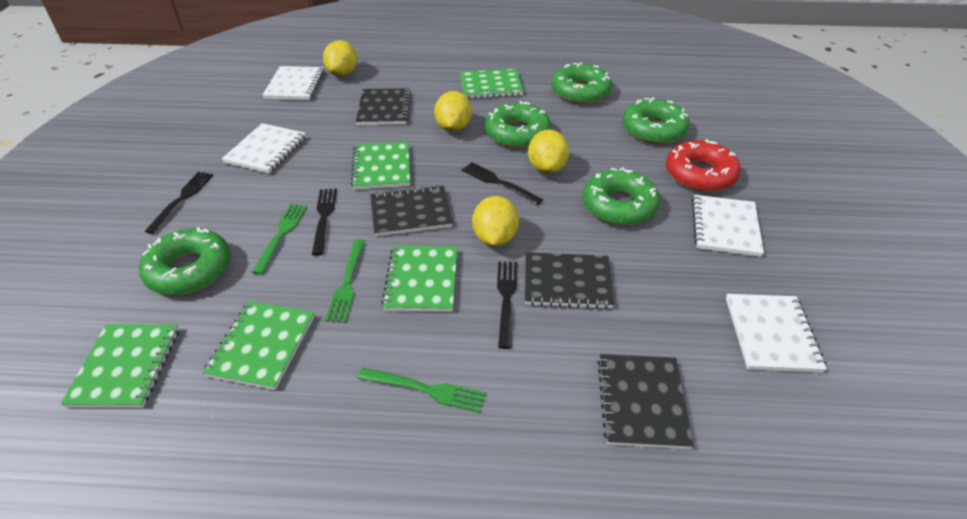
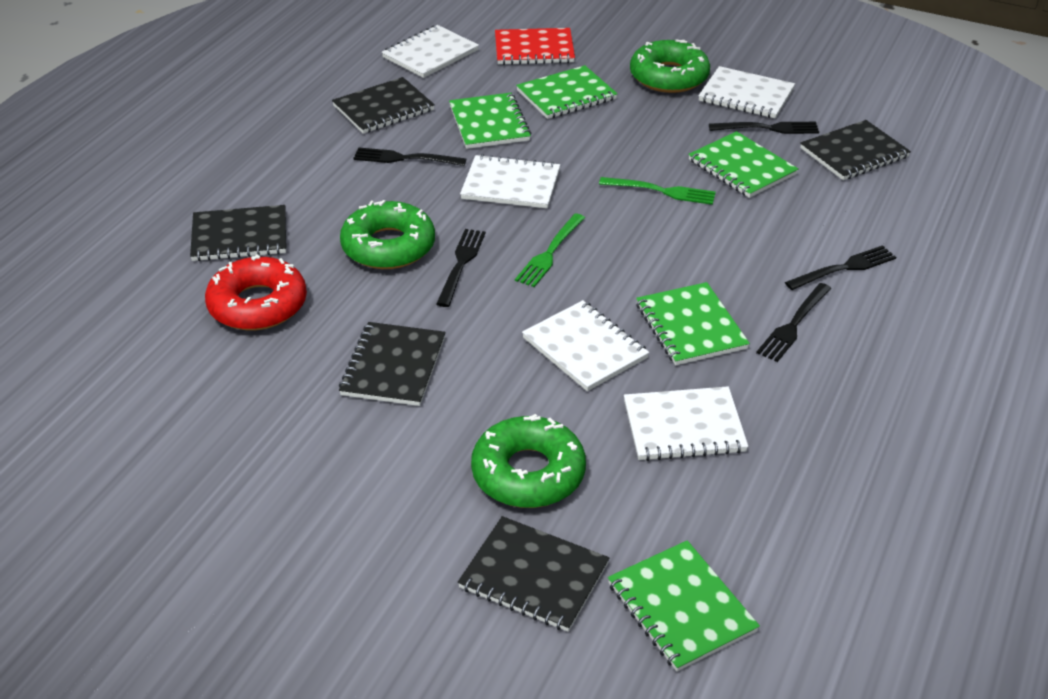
black fork: 4 -> 5
black notebook: 4 -> 5
green donut: 5 -> 3
green fork: 3 -> 2
red notebook: 0 -> 1
white notebook: 4 -> 5
yellow lemon: 4 -> 0

